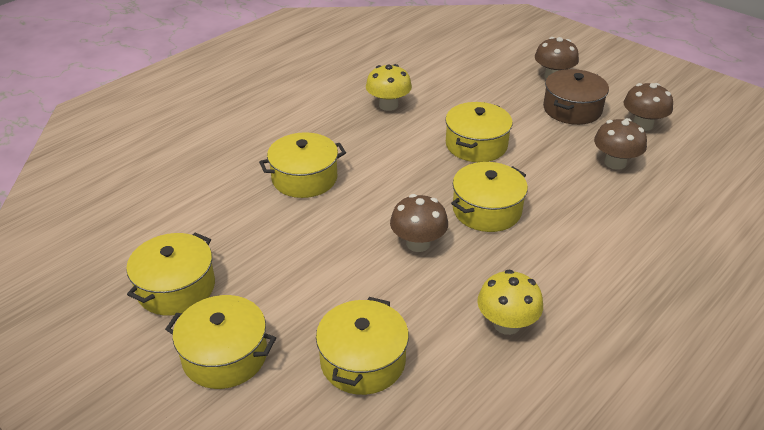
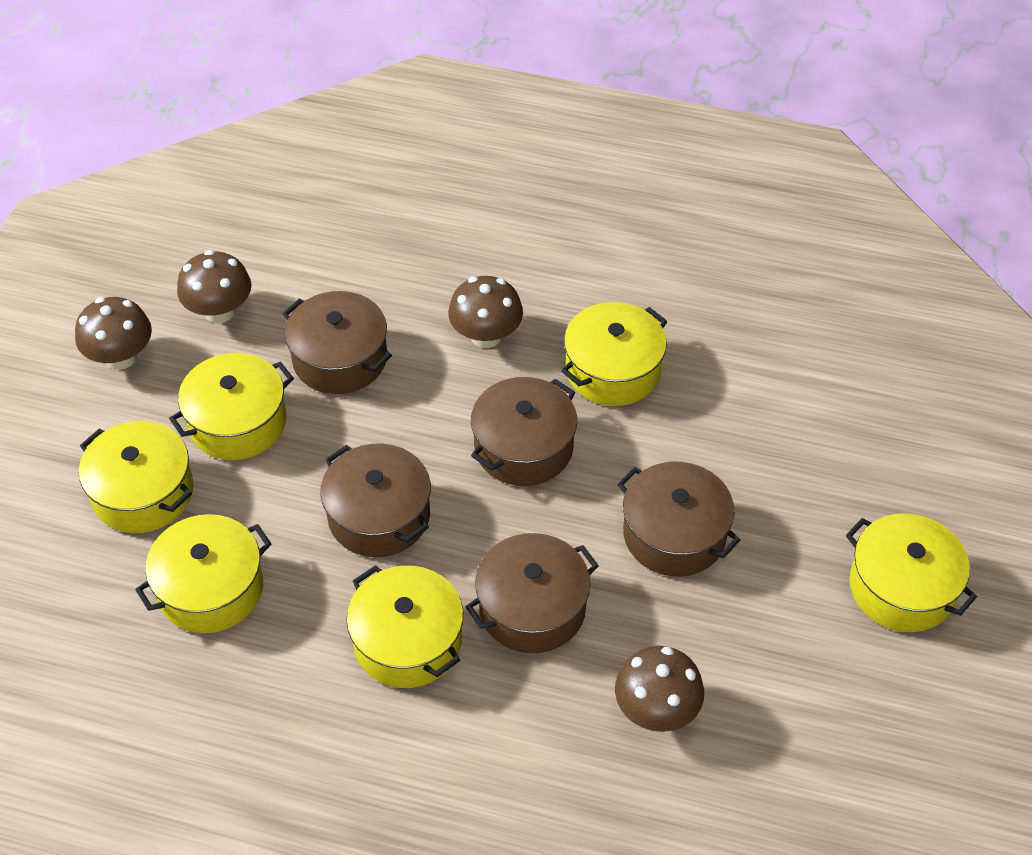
brown pot: 1 -> 5
yellow mushroom: 2 -> 0

